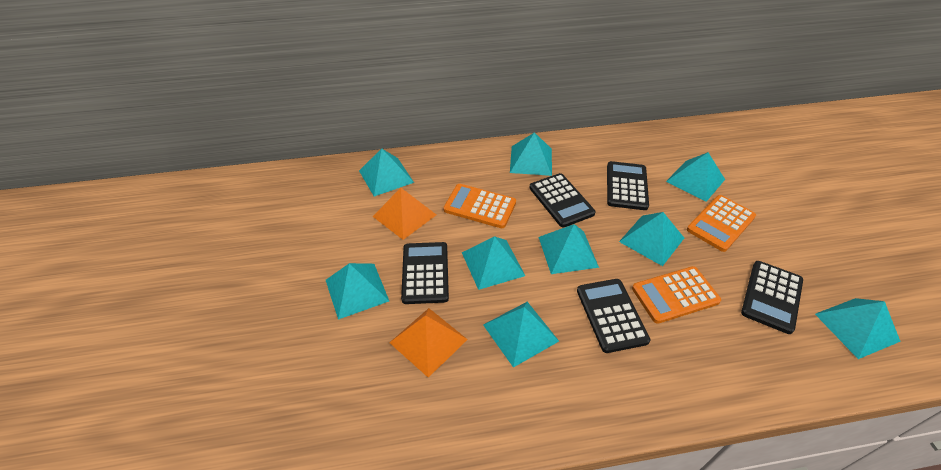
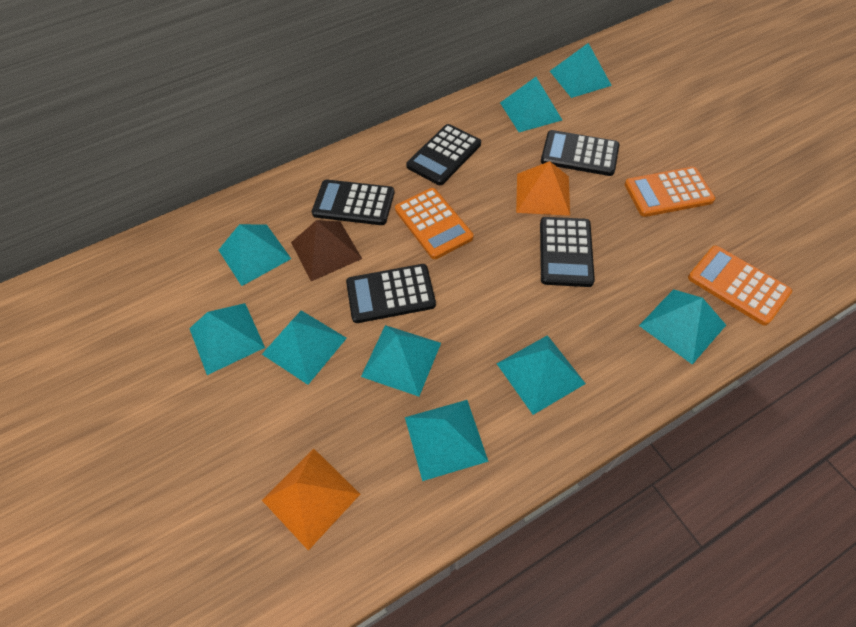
brown pyramid: 0 -> 1

